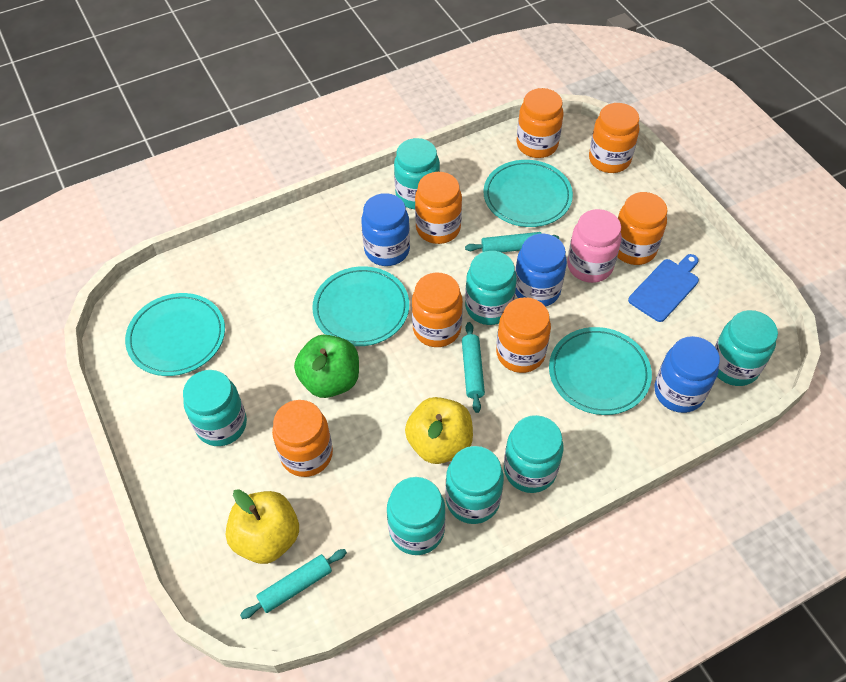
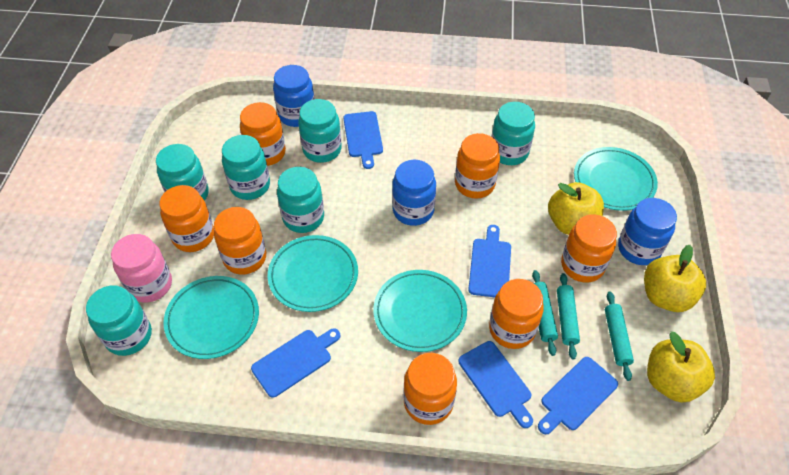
blue cutting board: 1 -> 5
green apple: 1 -> 0
turquoise jar: 7 -> 6
yellow apple: 2 -> 3

